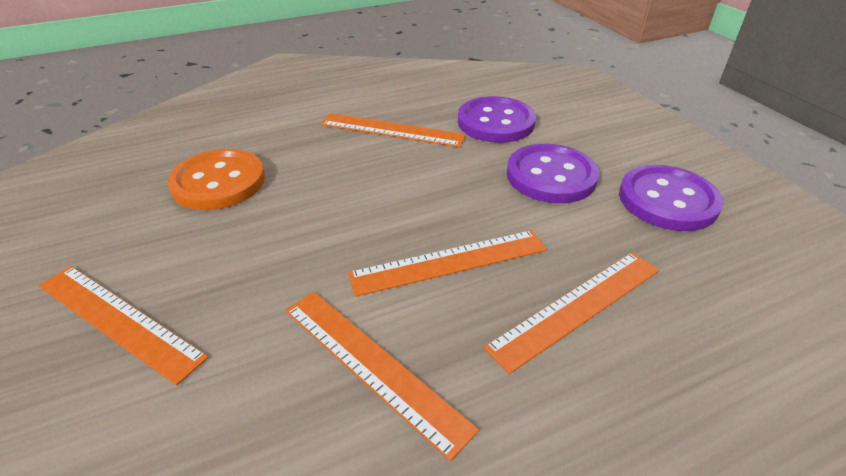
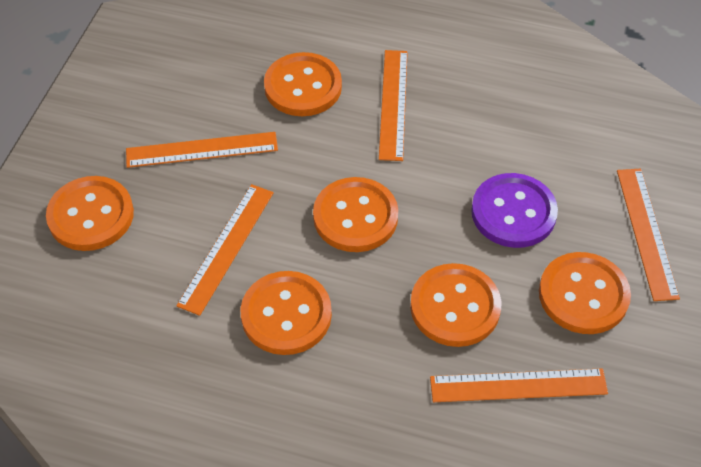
orange button: 1 -> 6
purple button: 3 -> 1

